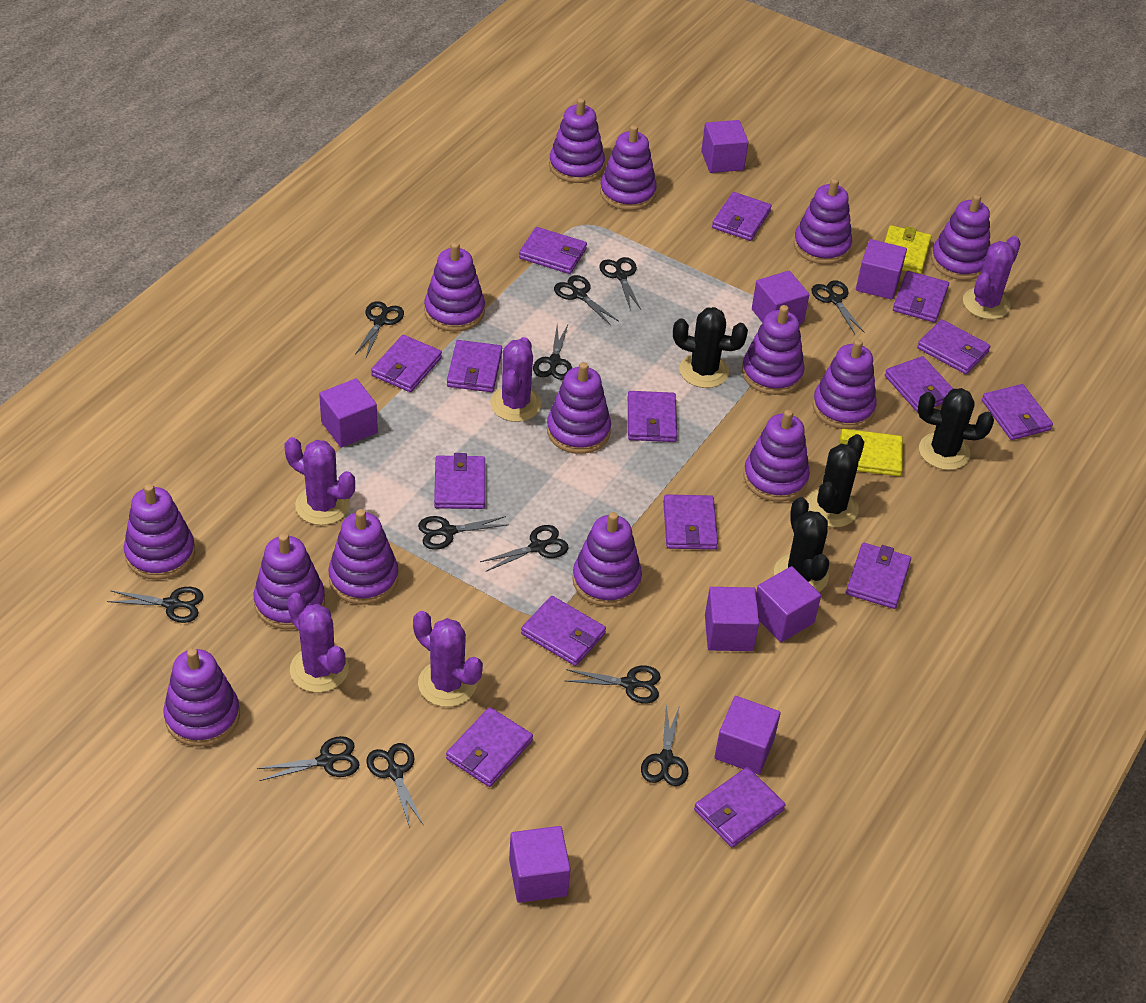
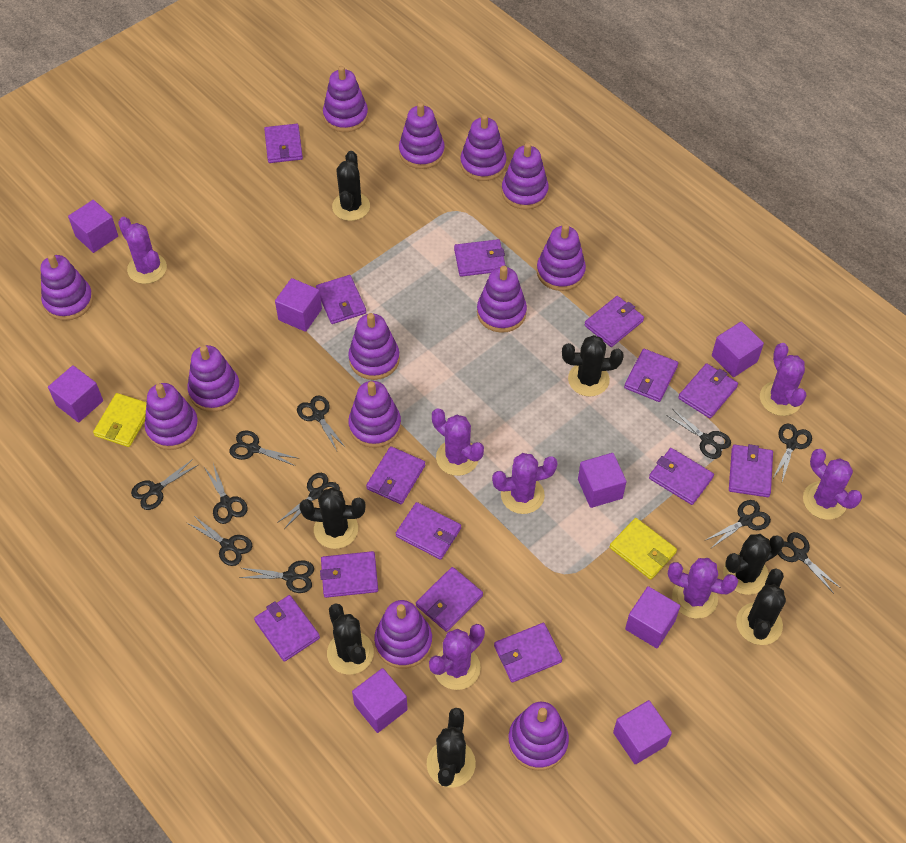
black cactus: 4 -> 7
black scissors: 12 -> 11
purple cactus: 5 -> 7
purple stacking toy: 14 -> 13
purple wallet: 15 -> 14

